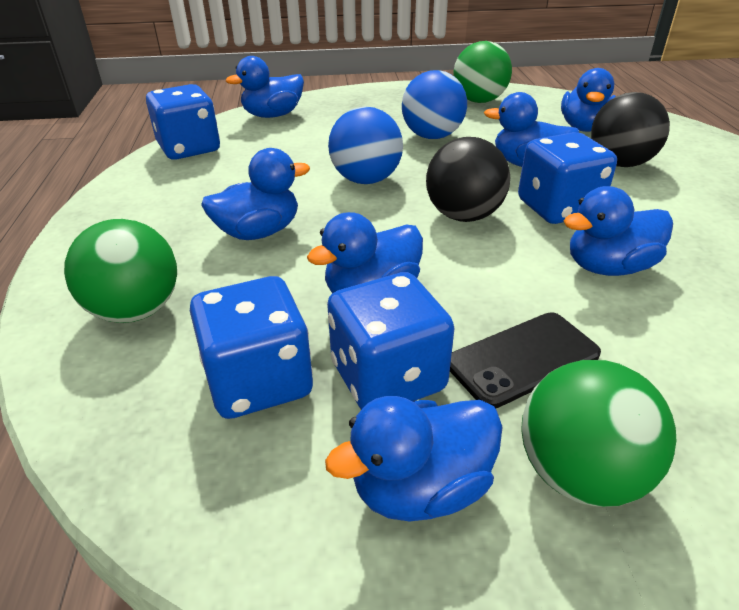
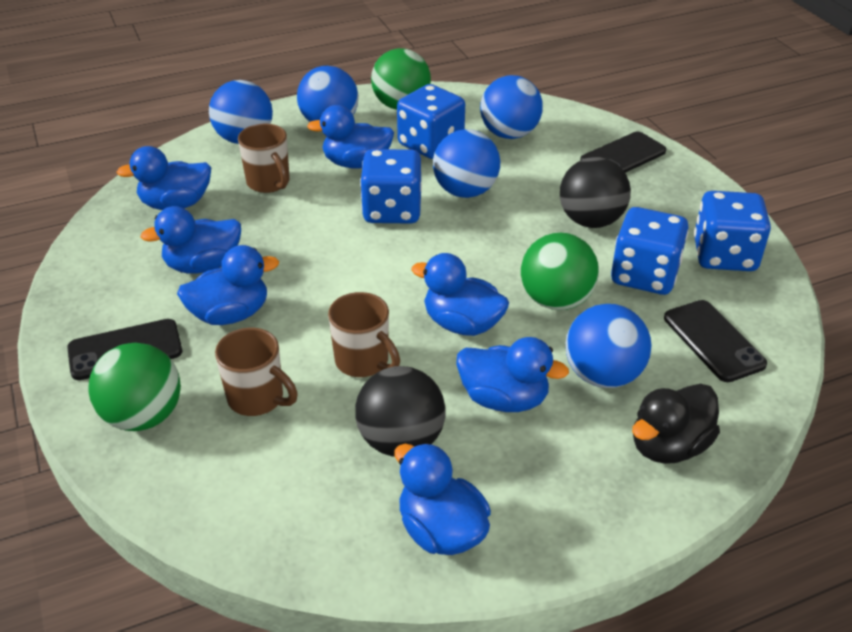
black duck: 0 -> 1
black phone: 1 -> 3
blue ball: 2 -> 5
brown mug: 0 -> 3

